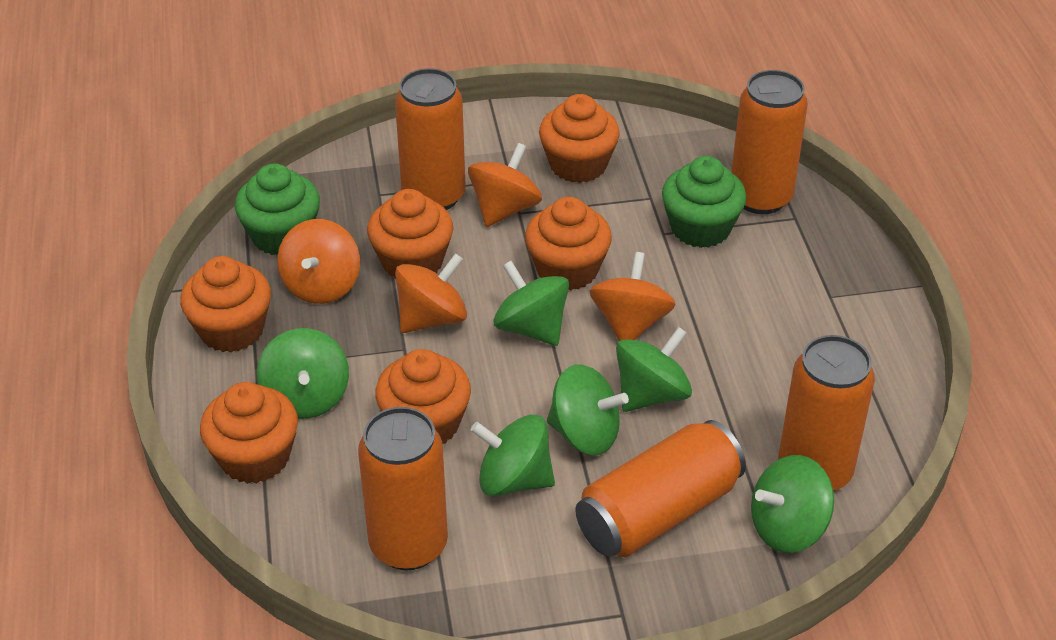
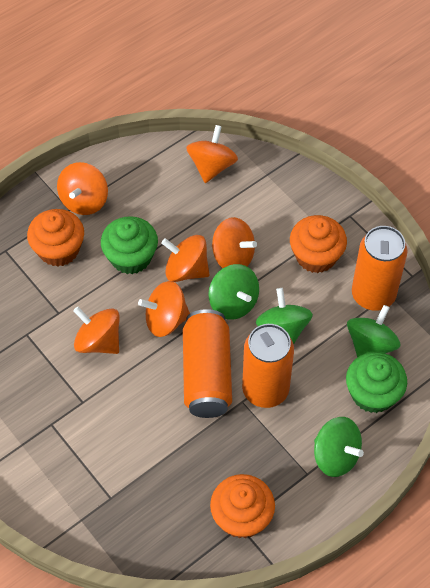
green spinning top: 6 -> 4
orange can: 5 -> 3
orange cupcake: 6 -> 3
orange spinning top: 4 -> 6

